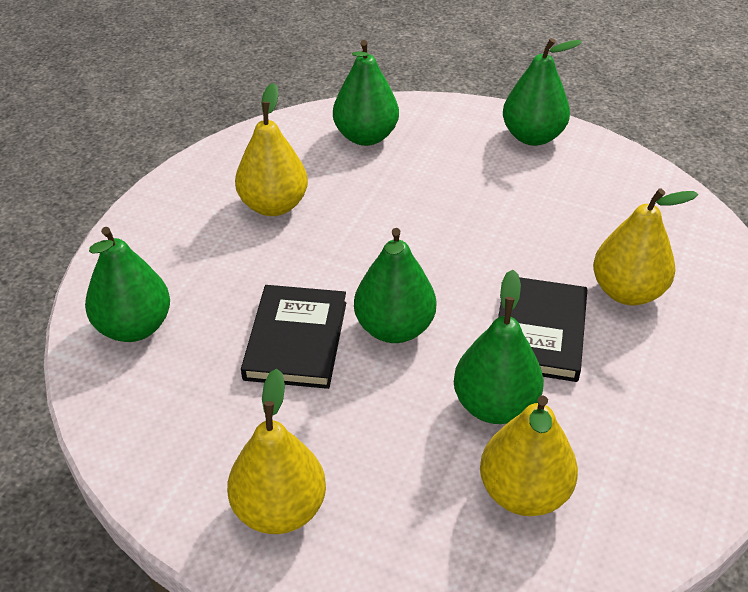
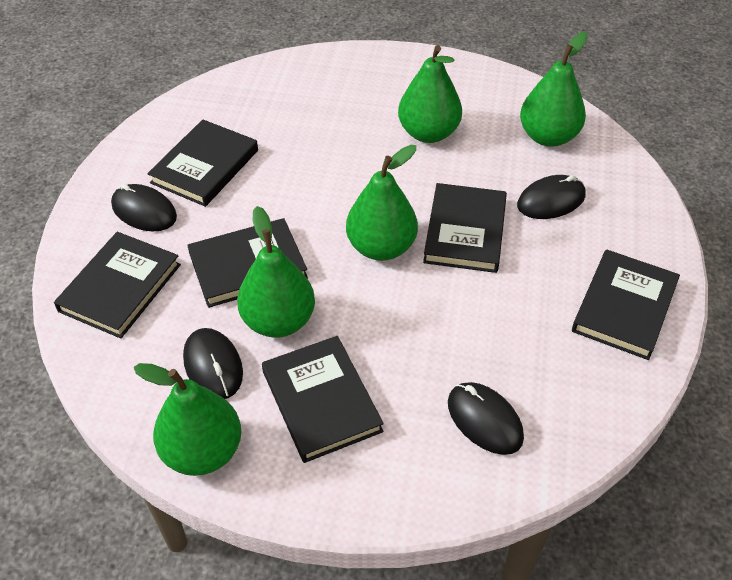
black book: 2 -> 6
black mouse: 0 -> 4
yellow pear: 4 -> 0

